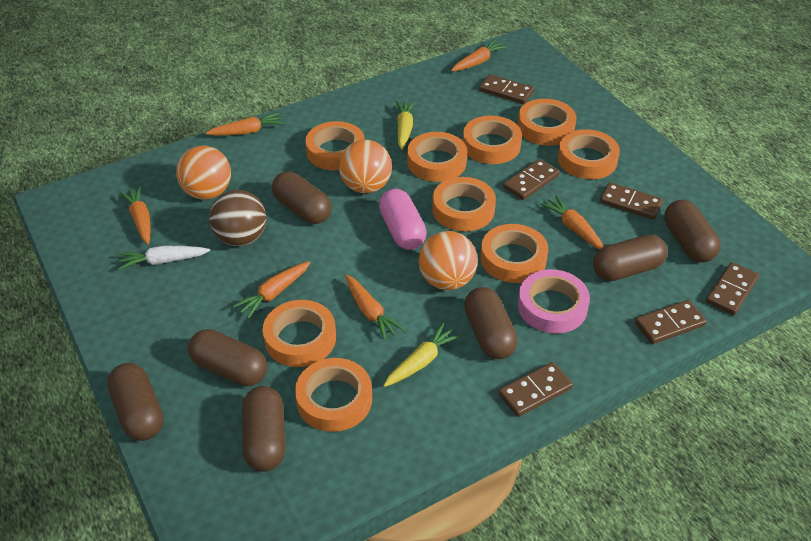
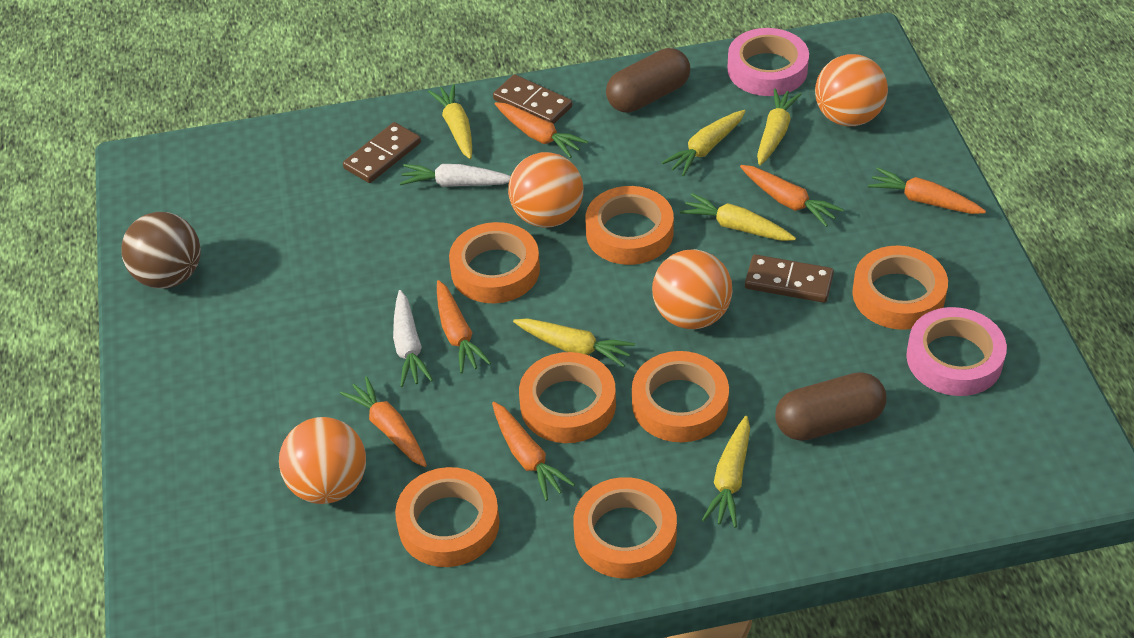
brown capsule: 7 -> 2
brown domino: 6 -> 3
orange ball: 3 -> 4
orange tape: 9 -> 7
pink capsule: 1 -> 0
pink tape: 1 -> 2
white carrot: 1 -> 2
yellow carrot: 2 -> 6

